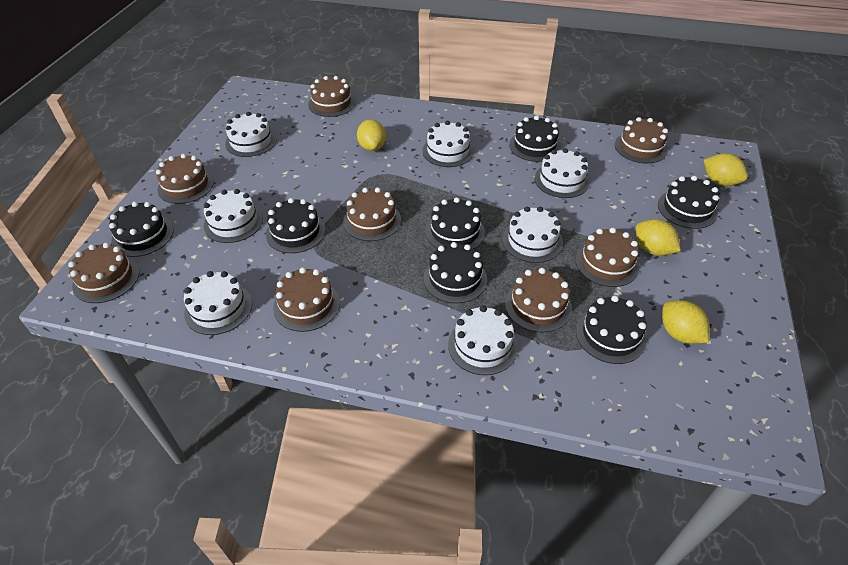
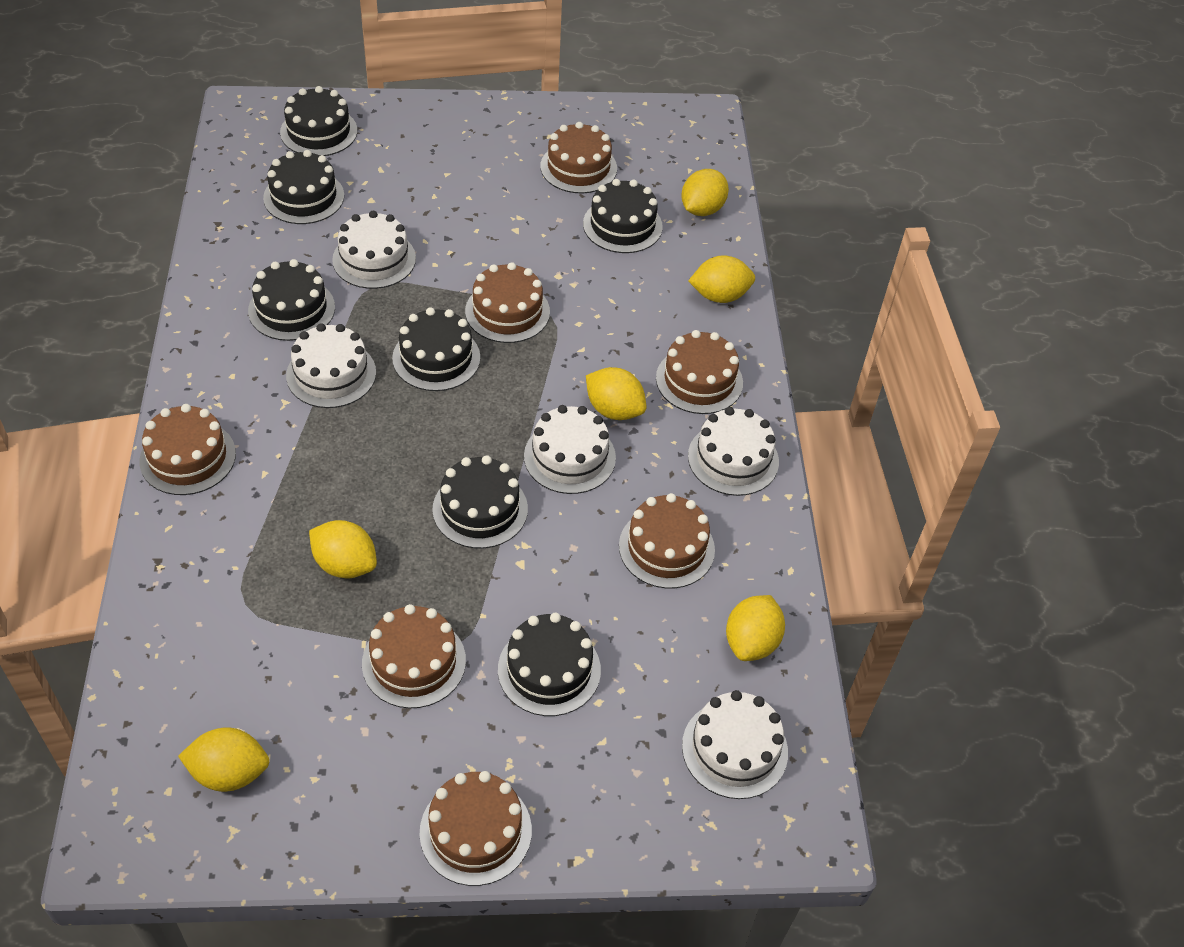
brown cake: 8 -> 7
white cake: 7 -> 5
yellow lemon: 4 -> 6

